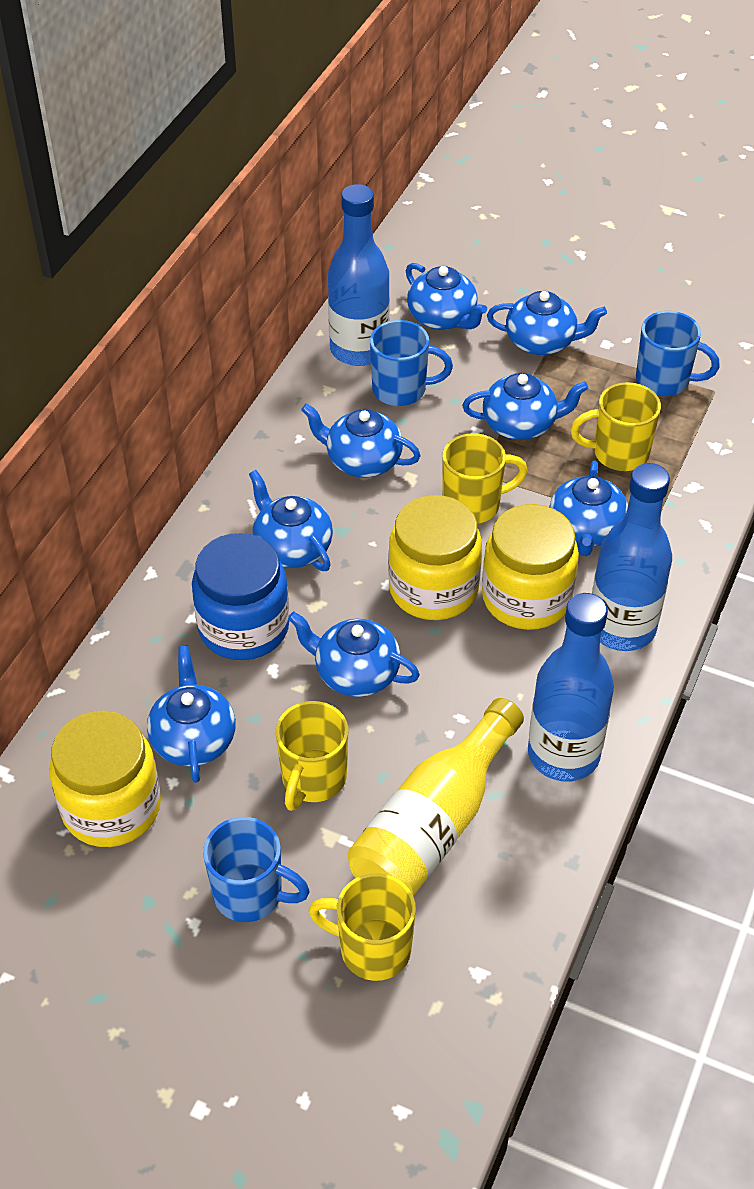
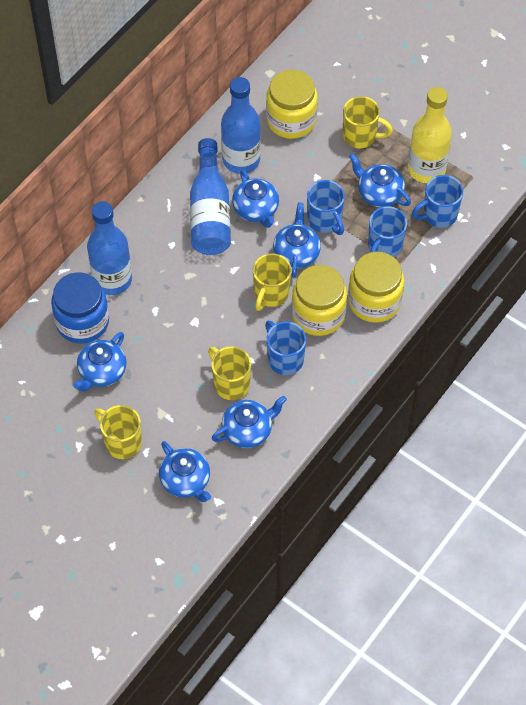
blue mug: 3 -> 4
blue teapot: 8 -> 6

